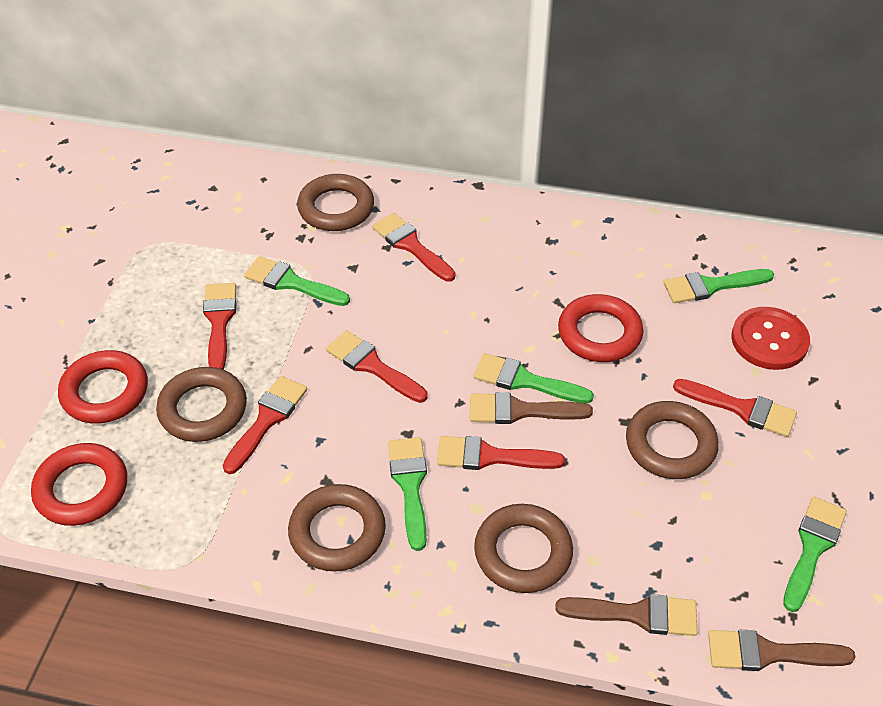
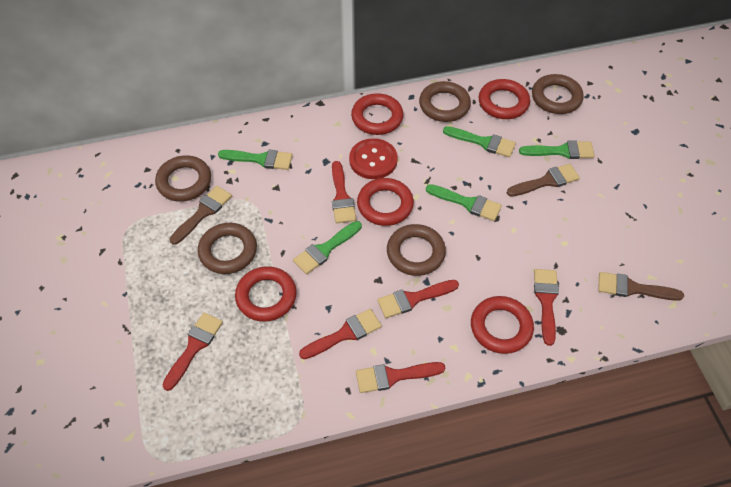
red ring: 3 -> 5

